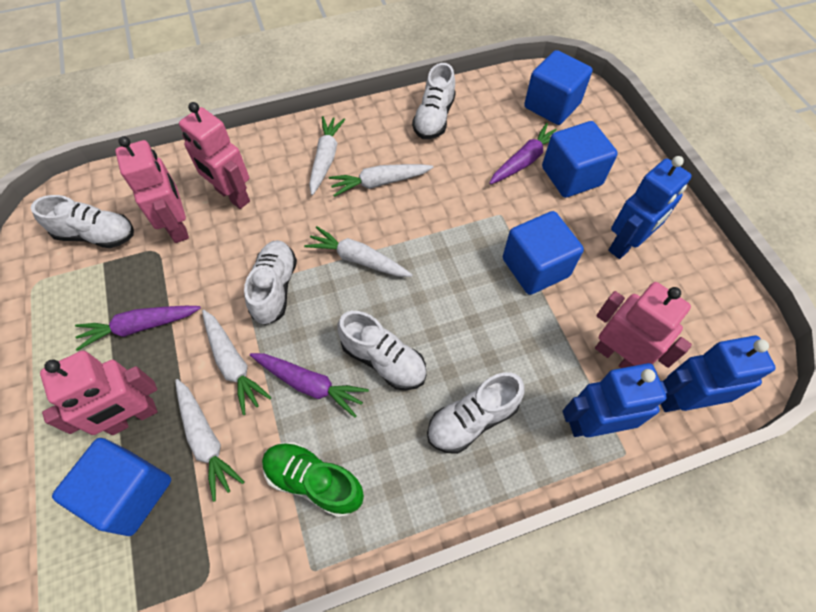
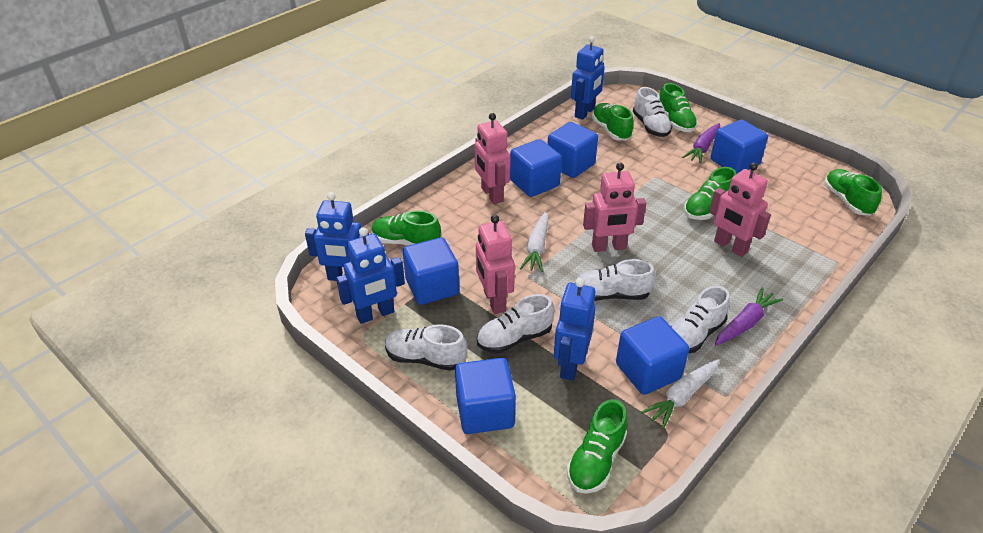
blue cube: 4 -> 6
blue robot: 3 -> 4
green shoe: 1 -> 6
purple carrot: 3 -> 2
white carrot: 5 -> 2

